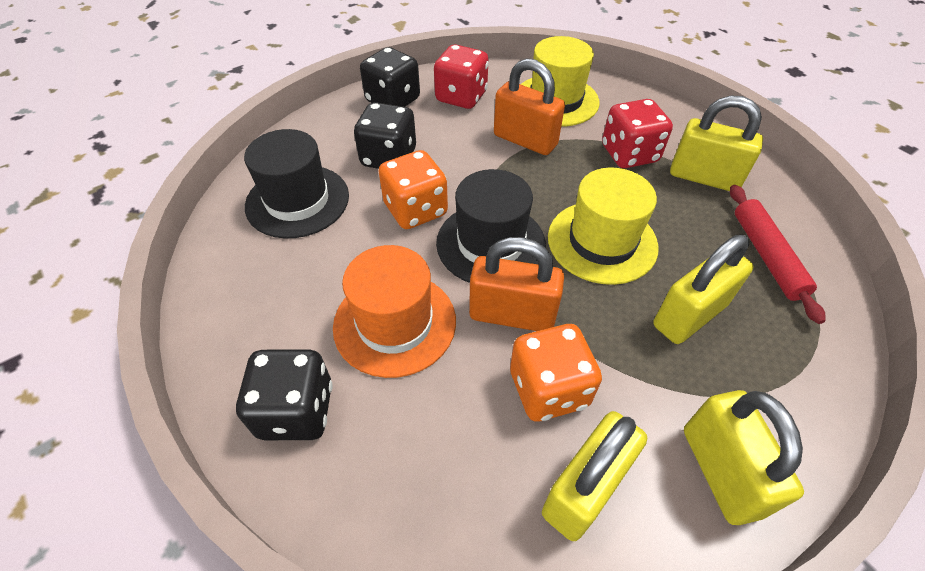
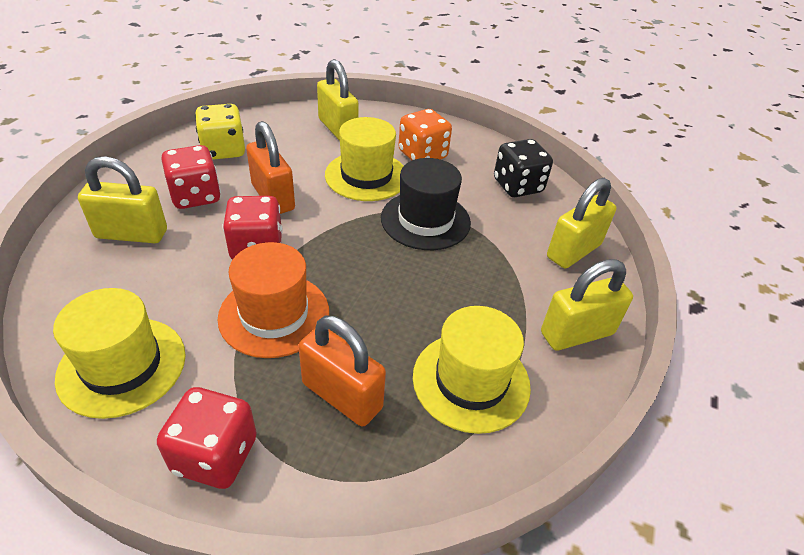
black dice: 3 -> 1
black hat: 2 -> 1
orange dice: 2 -> 1
red dice: 2 -> 3
red rolling pin: 1 -> 0
yellow dice: 0 -> 1
yellow hat: 2 -> 3

